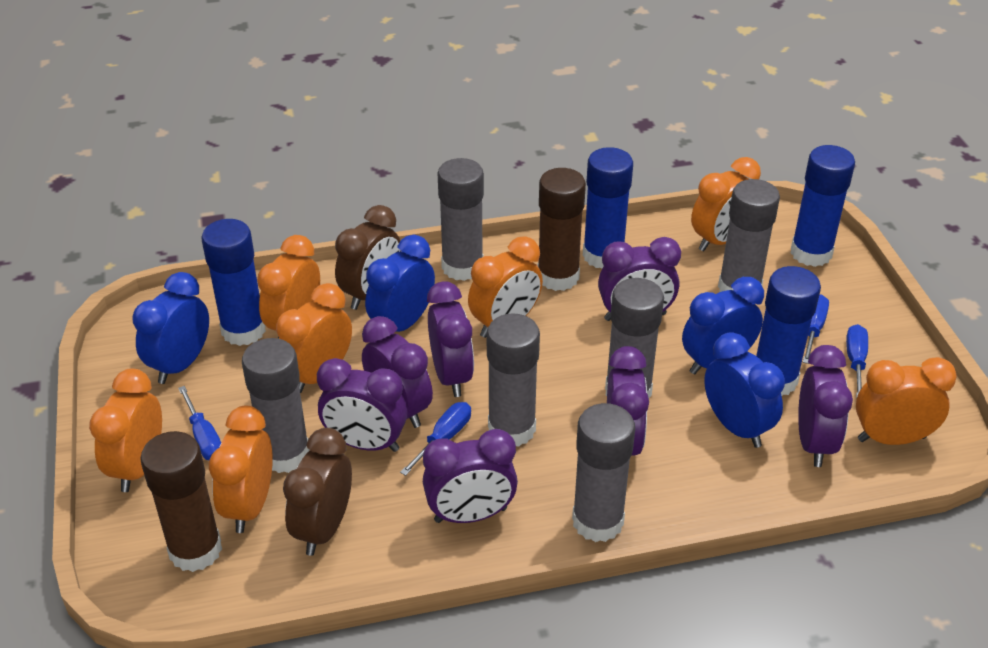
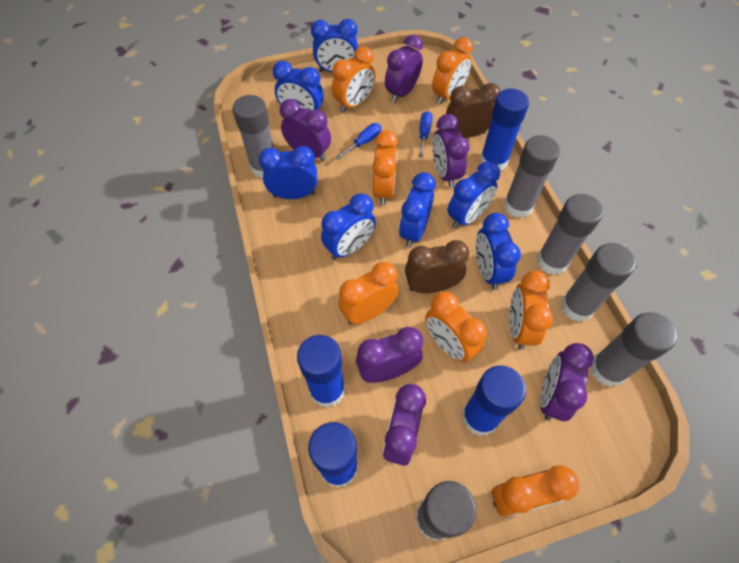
blue clock: 4 -> 7
blue screwdriver: 4 -> 2
brown glue stick: 2 -> 0
purple clock: 7 -> 6

